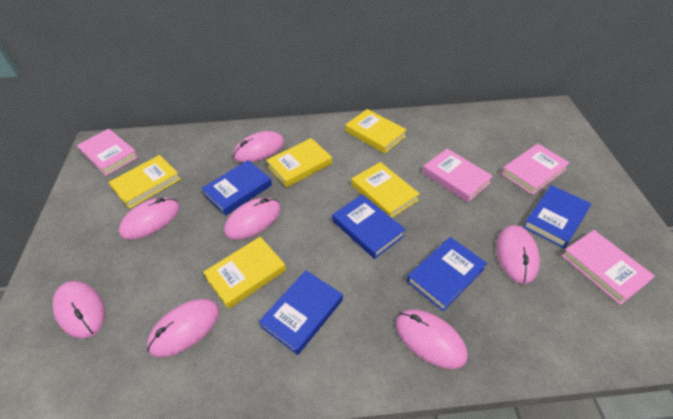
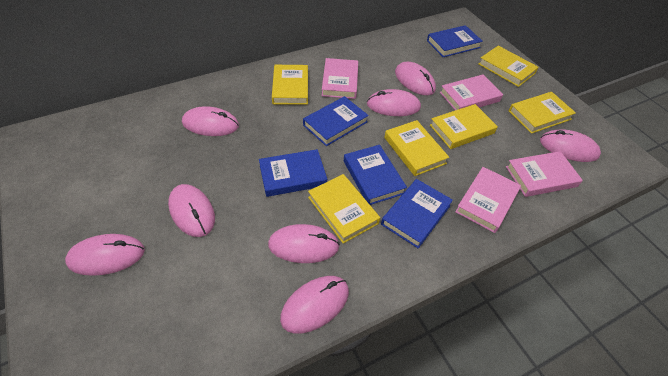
pink mouse: 7 -> 8
yellow book: 5 -> 6

